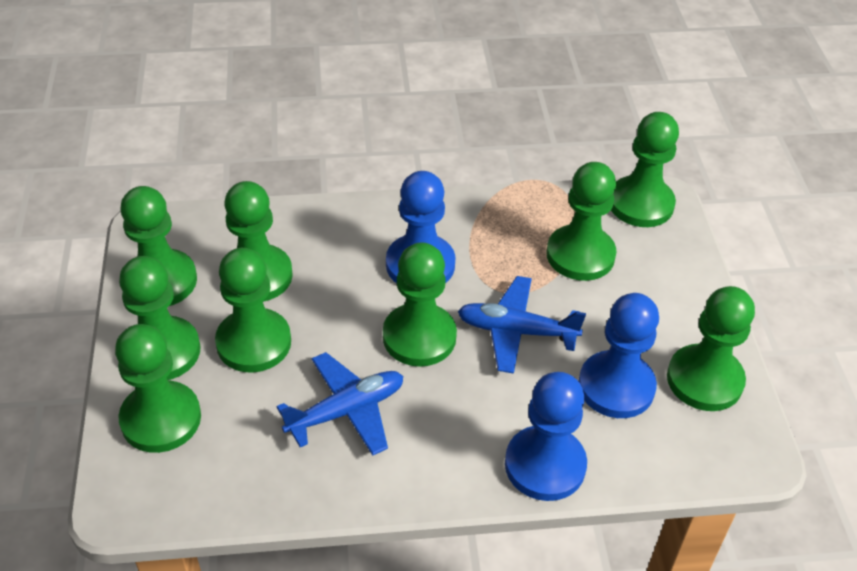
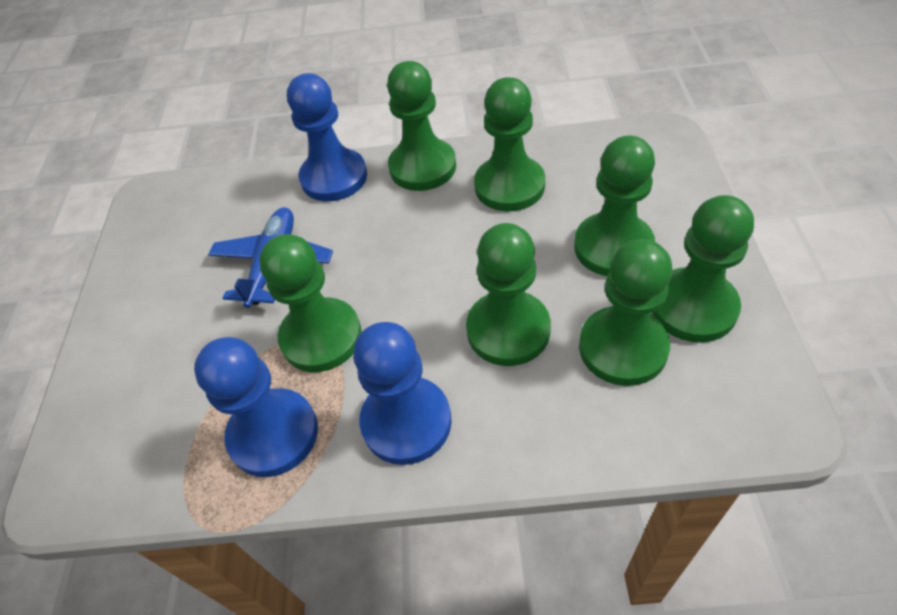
blue plane: 2 -> 1
green pawn: 9 -> 7

